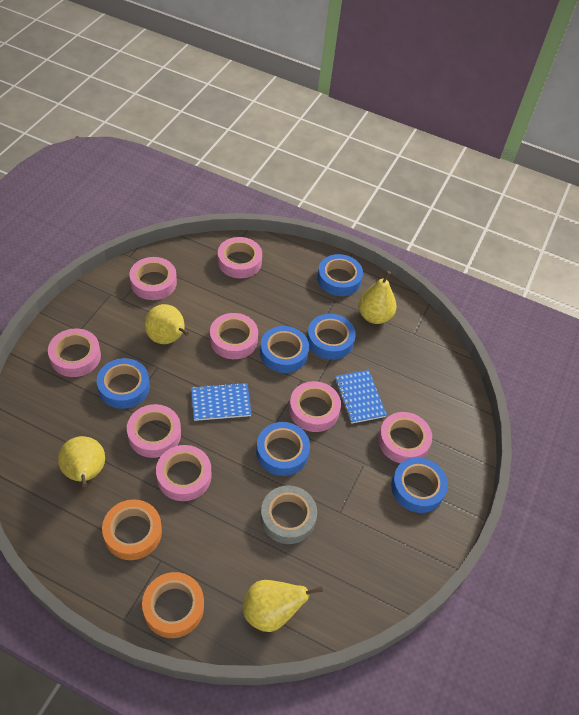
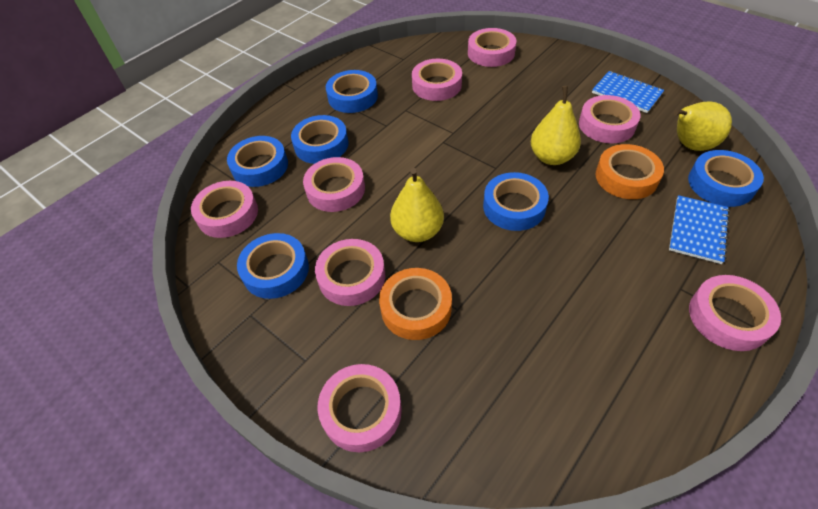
grey tape: 1 -> 0
yellow pear: 4 -> 3

